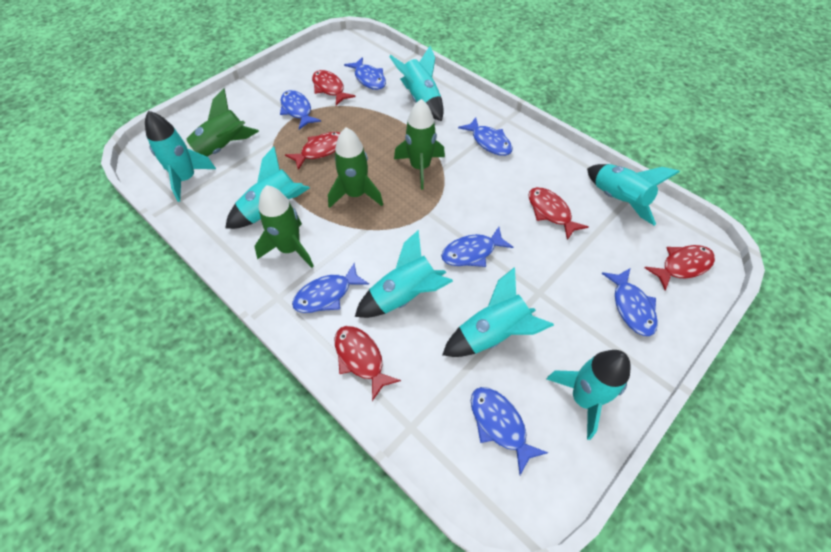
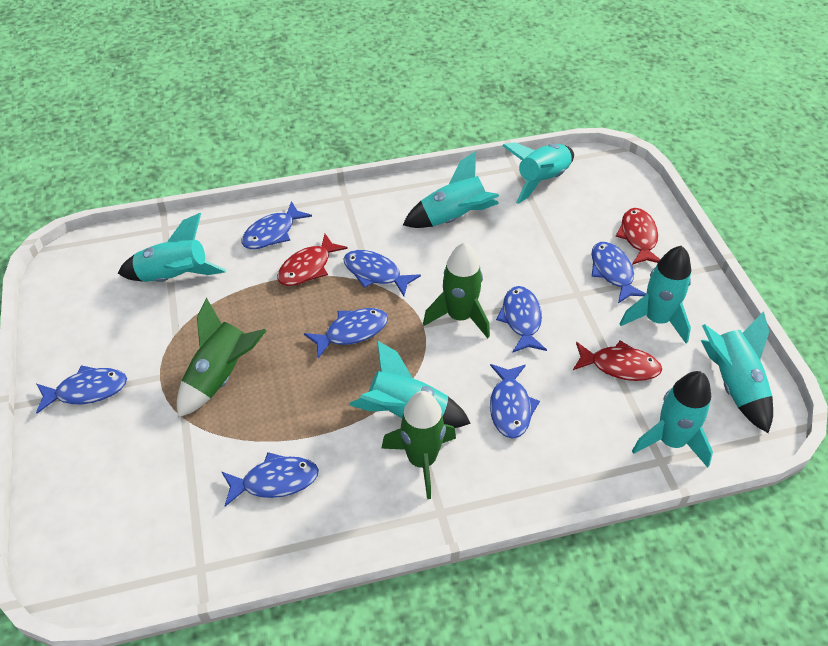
blue fish: 7 -> 8
green rocket: 4 -> 3
red fish: 5 -> 3

